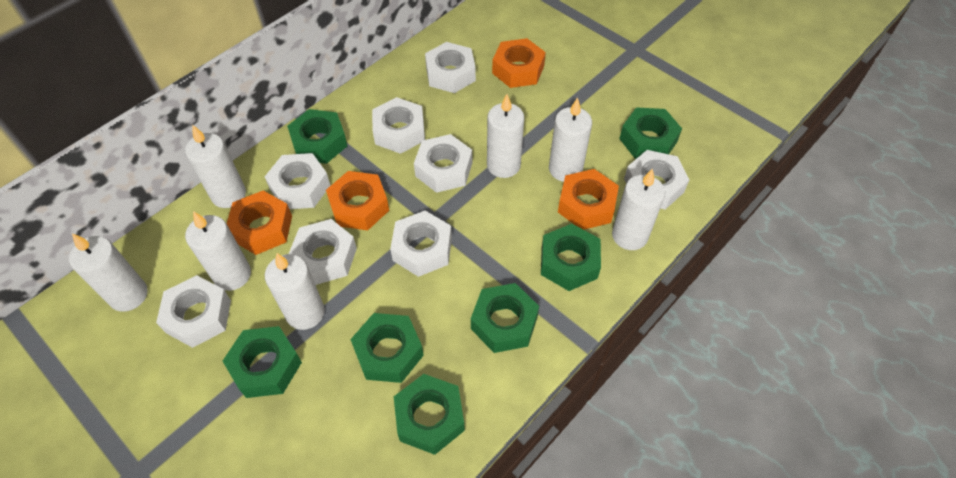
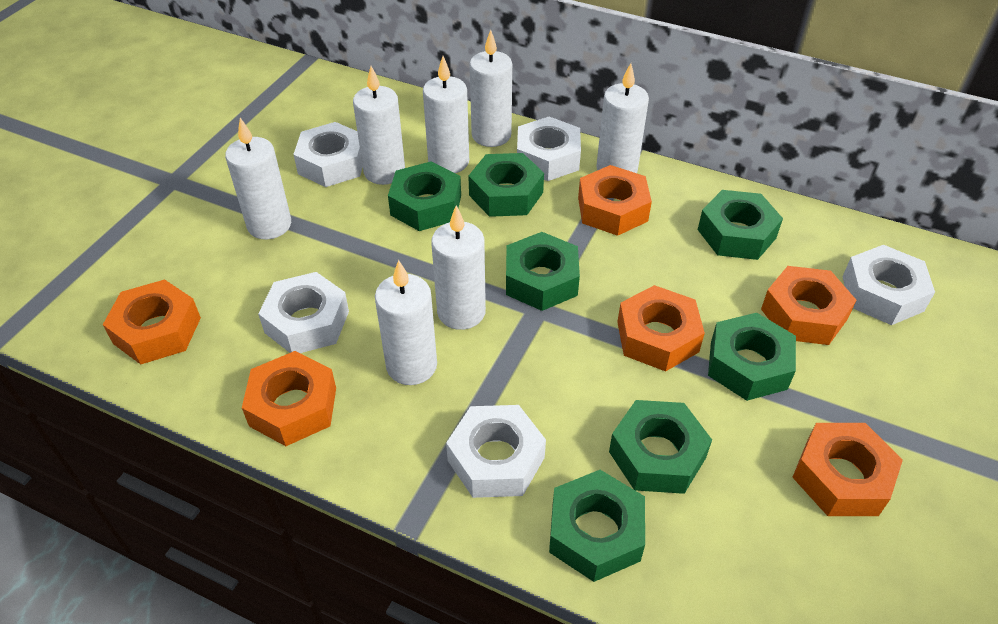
orange nut: 4 -> 6
white nut: 8 -> 5

